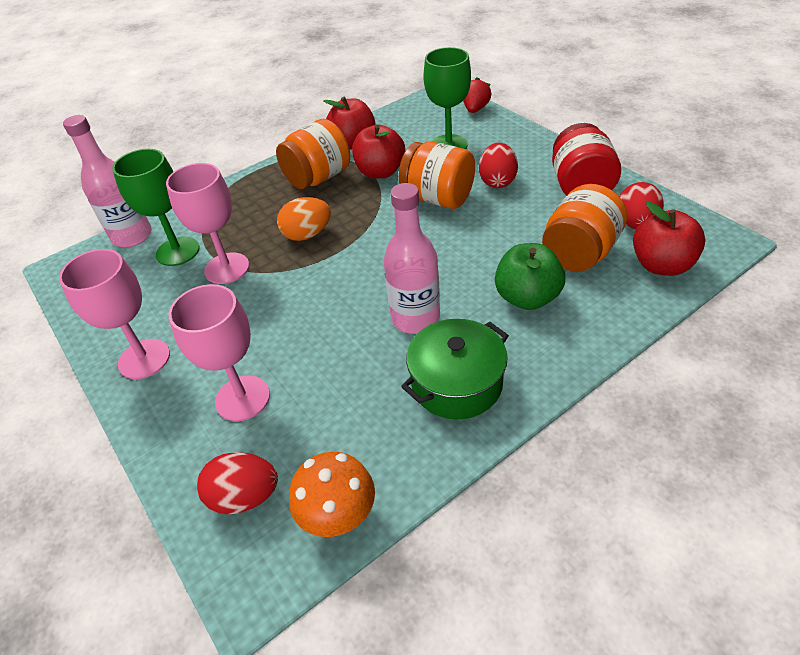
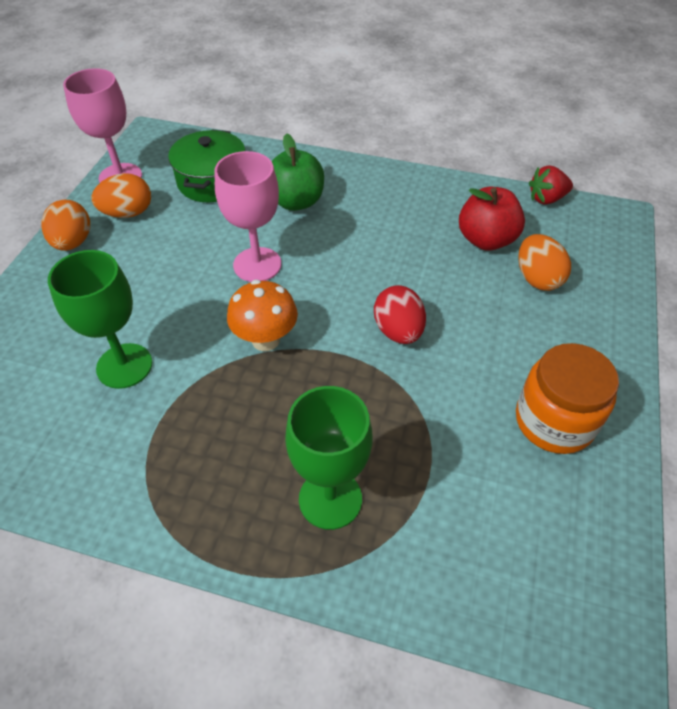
orange egg: 1 -> 3
orange jar: 3 -> 1
pink bottle: 2 -> 0
pink goblet: 3 -> 2
red apple: 3 -> 1
red egg: 3 -> 1
red jar: 1 -> 0

